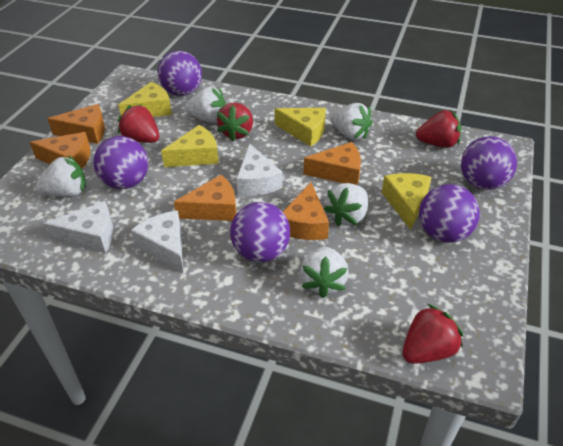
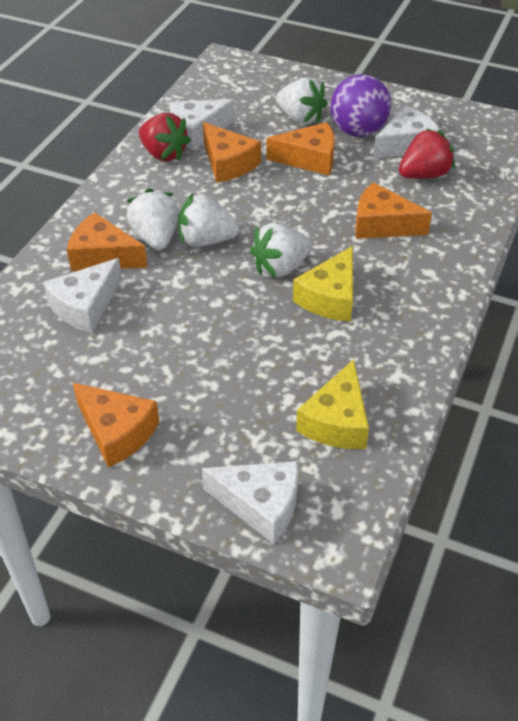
purple ball: 5 -> 1
red strawberry: 4 -> 2
white cheese: 3 -> 4
white strawberry: 5 -> 4
yellow cheese: 4 -> 2

